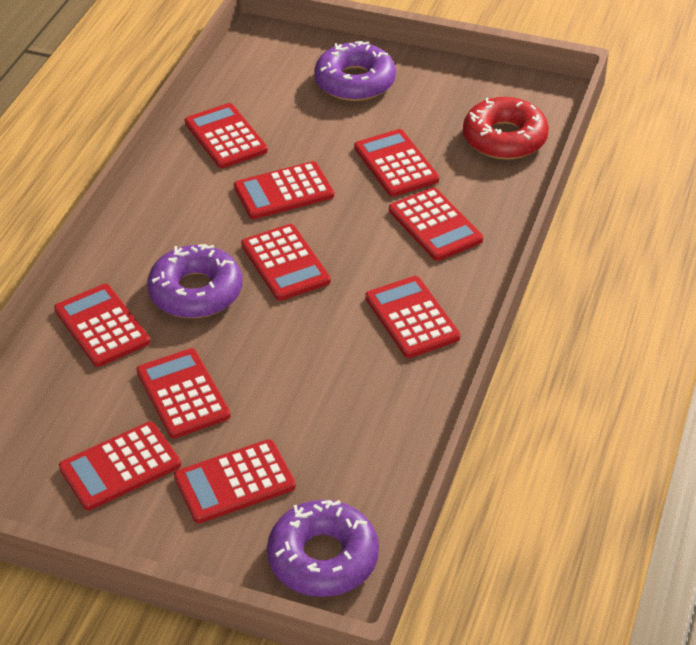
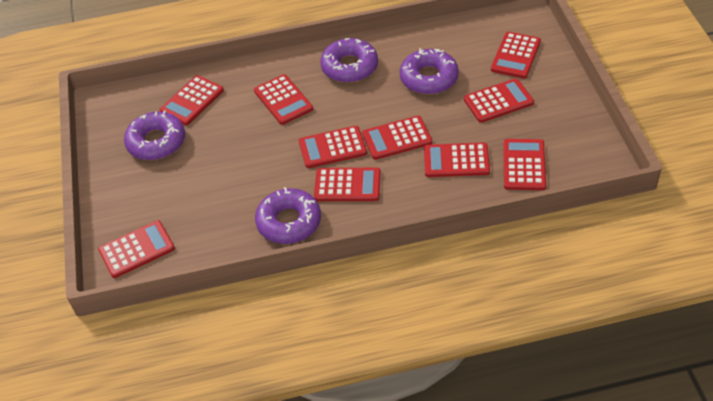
purple donut: 3 -> 4
red donut: 1 -> 0

